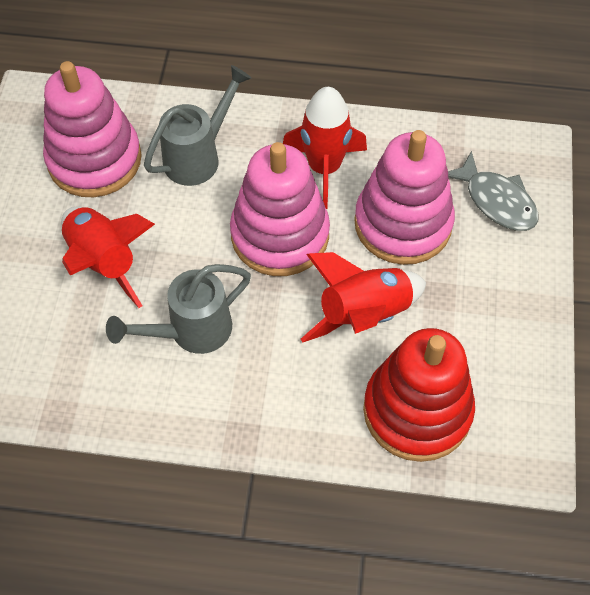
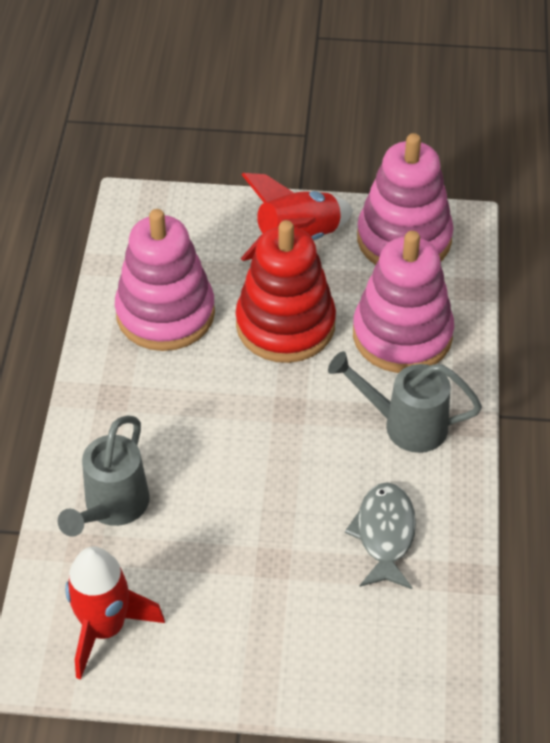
red rocket: 3 -> 2

